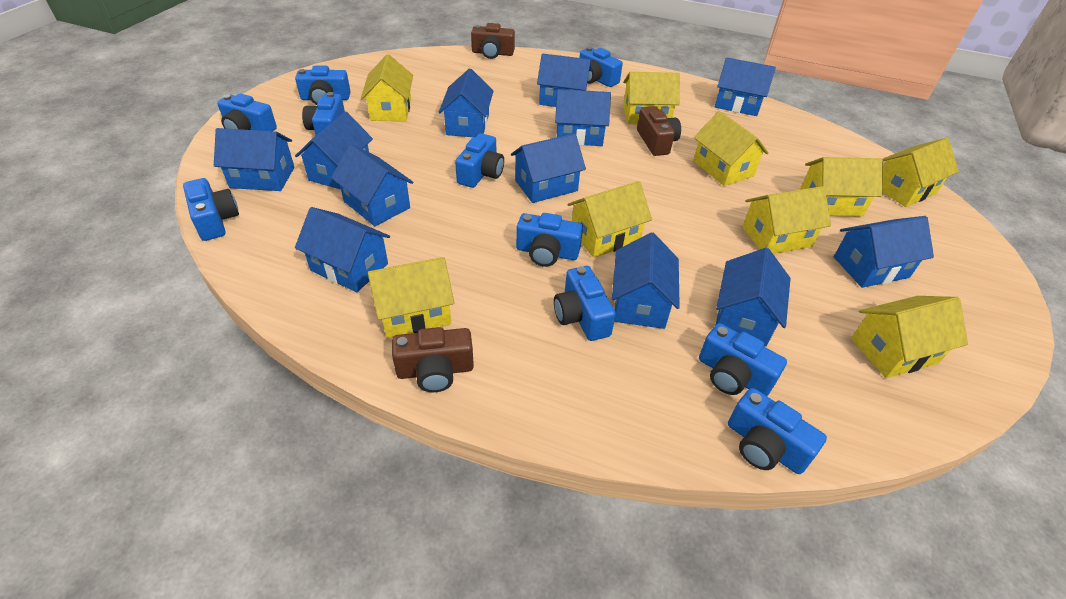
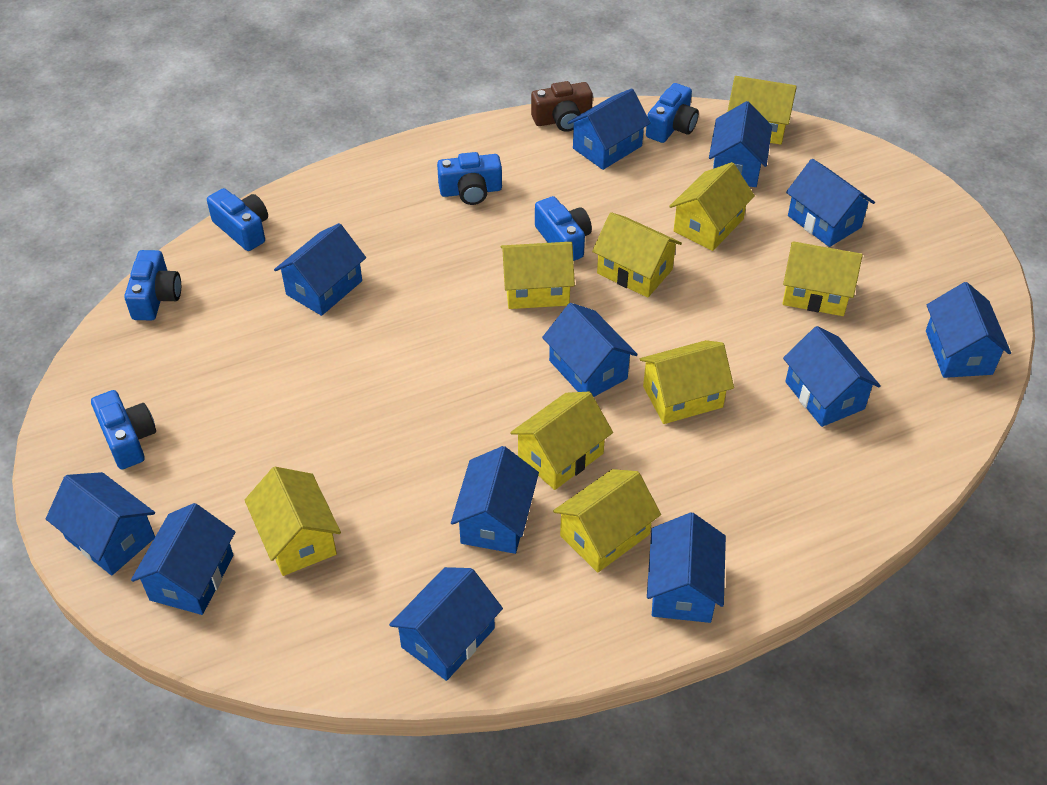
blue camera: 10 -> 6
brown camera: 3 -> 1

